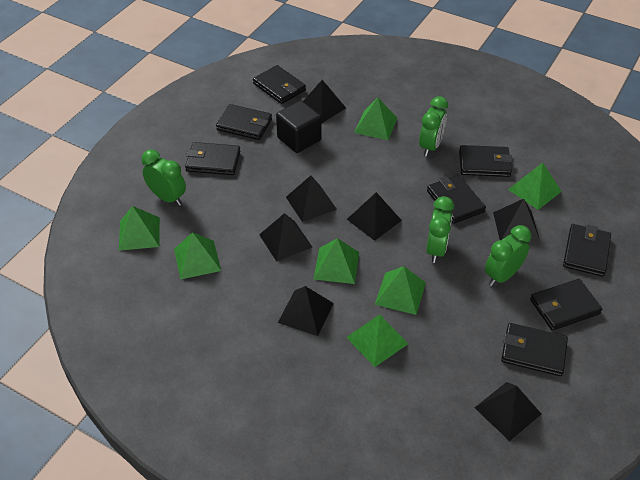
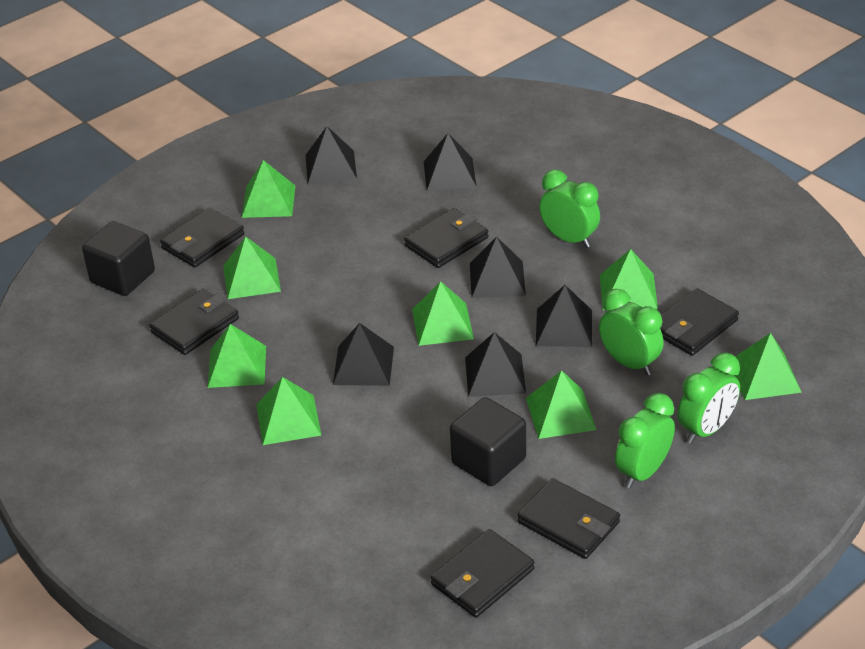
black cube: 1 -> 2
black pyramid: 7 -> 6
black wallet: 8 -> 6
green pyramid: 7 -> 8

